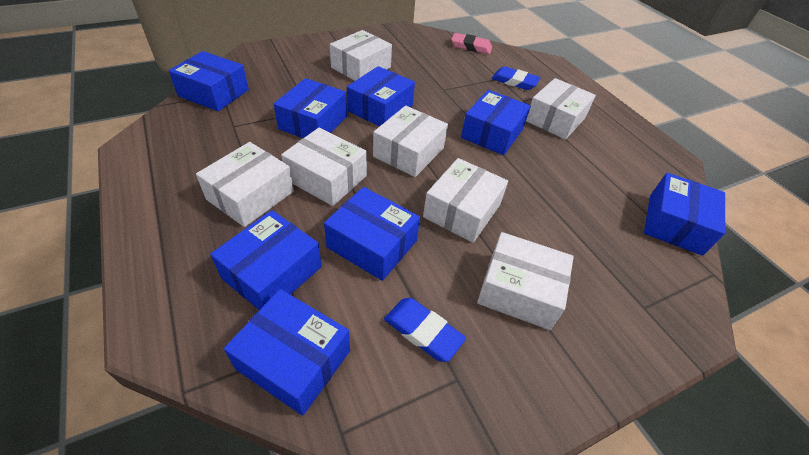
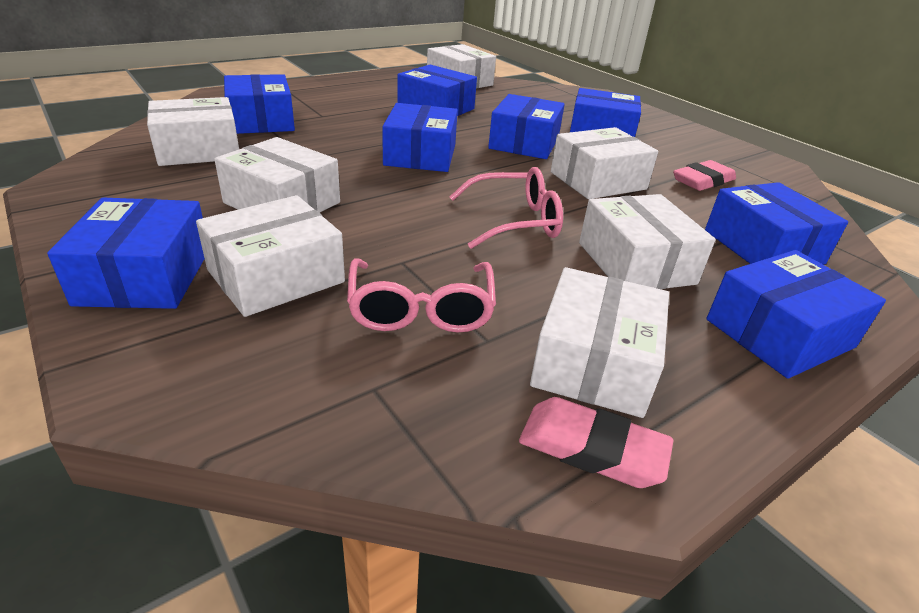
blue eraser: 2 -> 0
pink eraser: 1 -> 2
pink glasses: 0 -> 2

